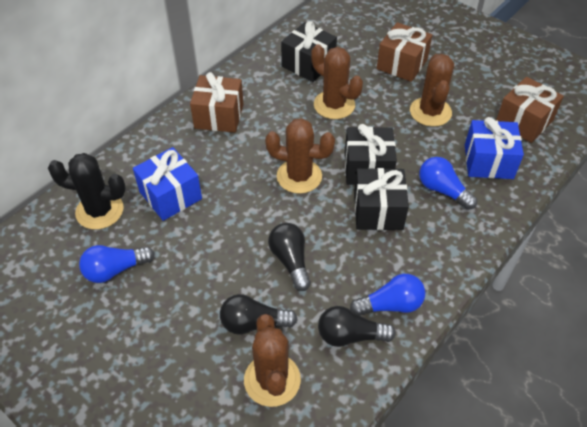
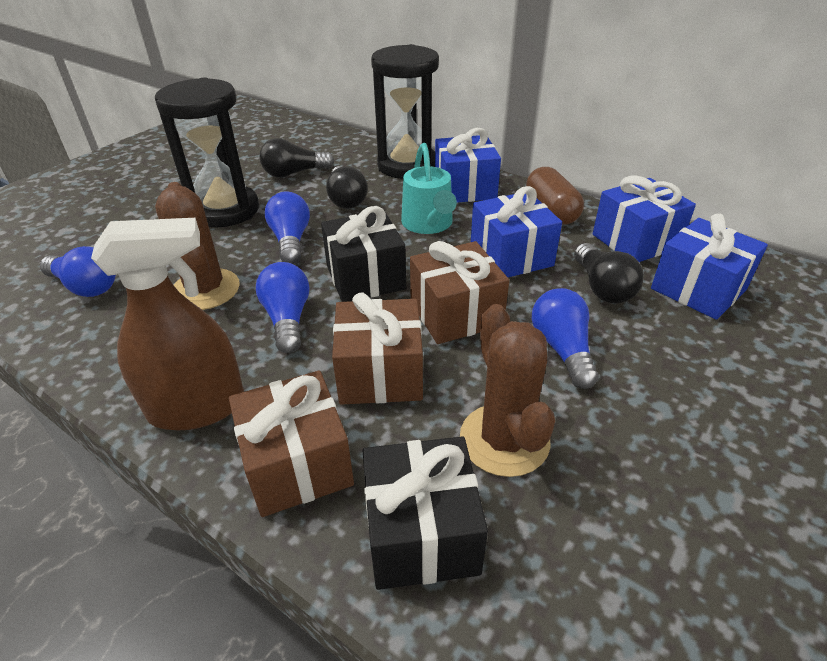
black cactus: 1 -> 0
black gift: 3 -> 2
black hourglass: 0 -> 2
blue gift: 2 -> 4
blue light bulb: 3 -> 4
brown cactus: 4 -> 2
brown capsule: 0 -> 1
brown spray bottle: 0 -> 1
turquoise watering can: 0 -> 1

